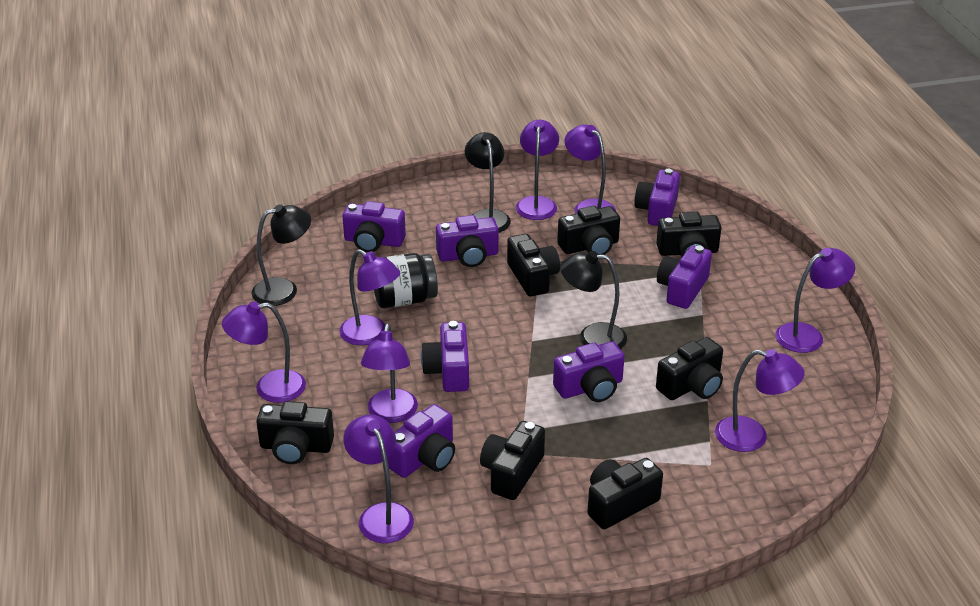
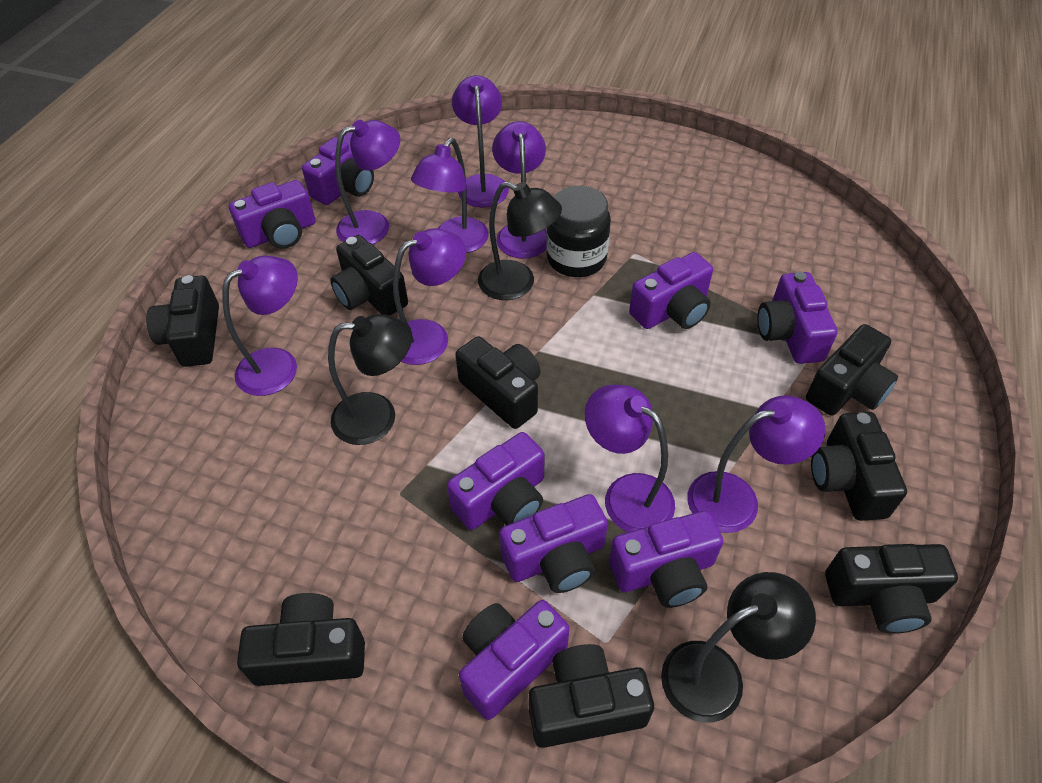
black camera: 7 -> 8
purple camera: 7 -> 8

